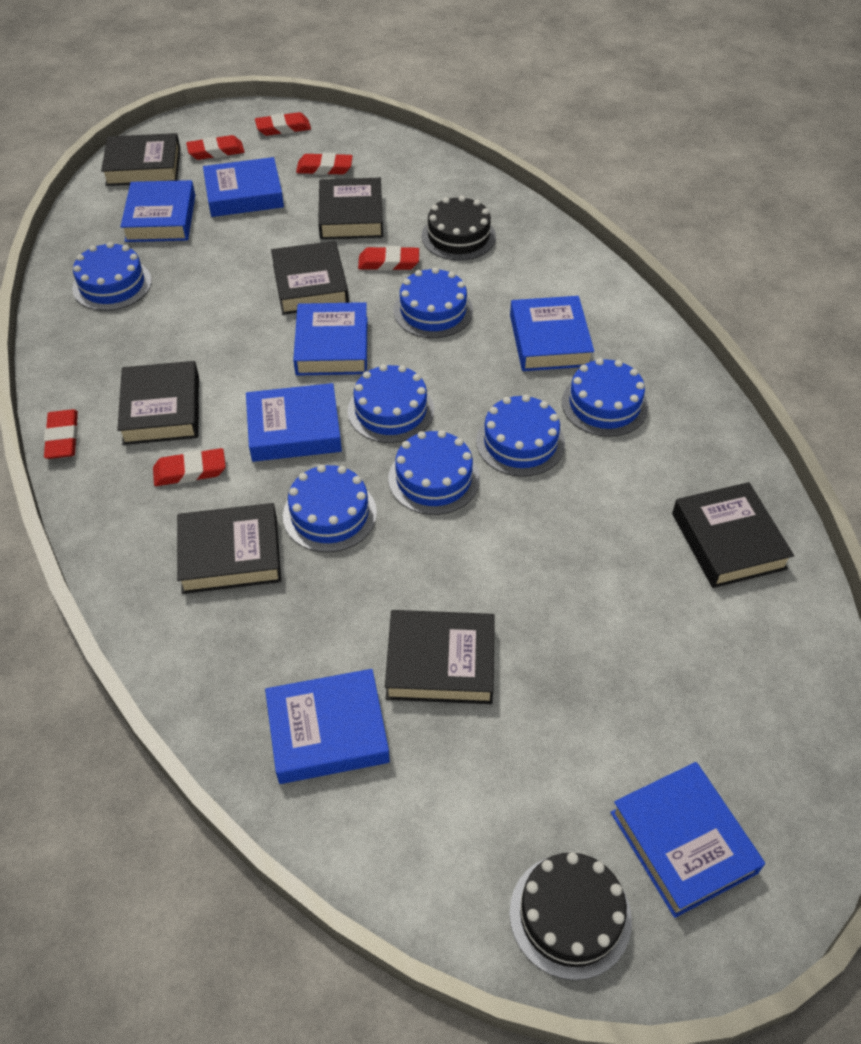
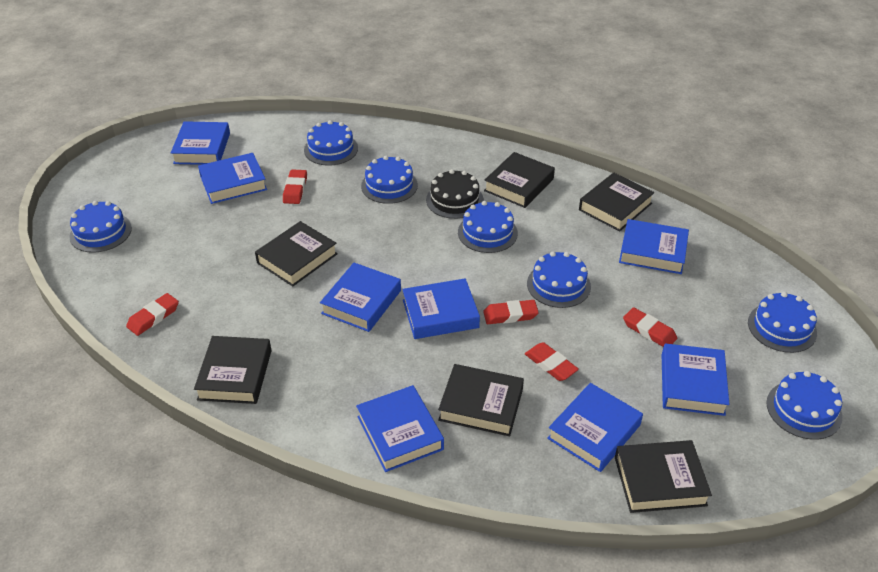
black book: 7 -> 6
black cake: 2 -> 1
blue book: 7 -> 8
red eraser: 6 -> 5

